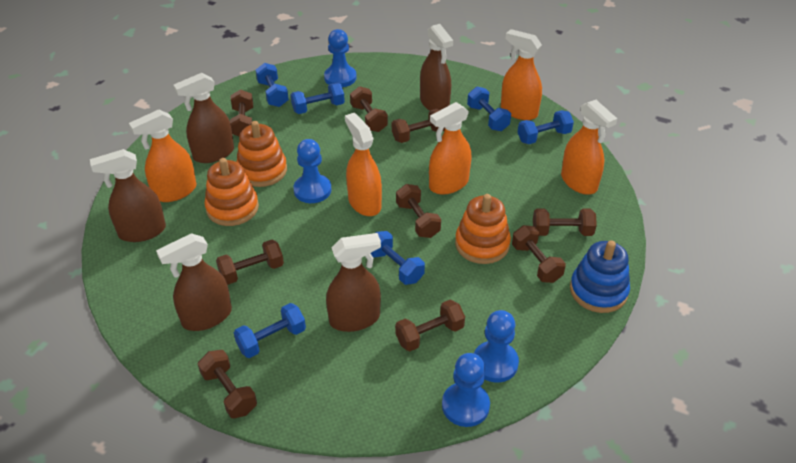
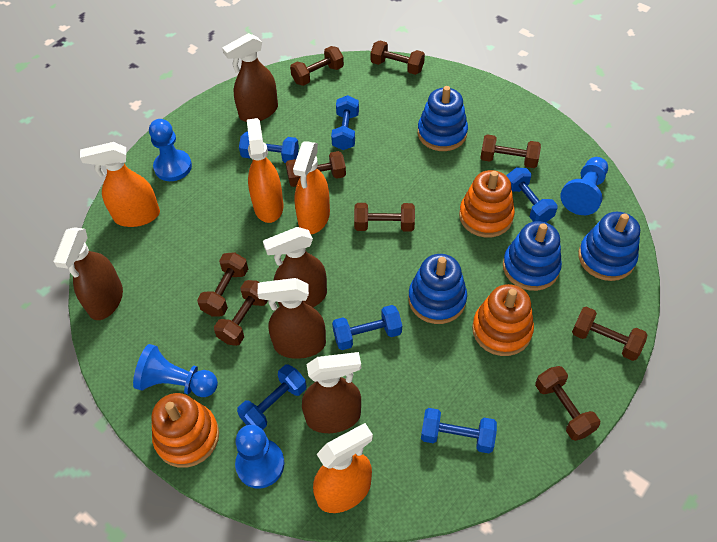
blue stacking toy: 1 -> 4
orange spray bottle: 5 -> 4

